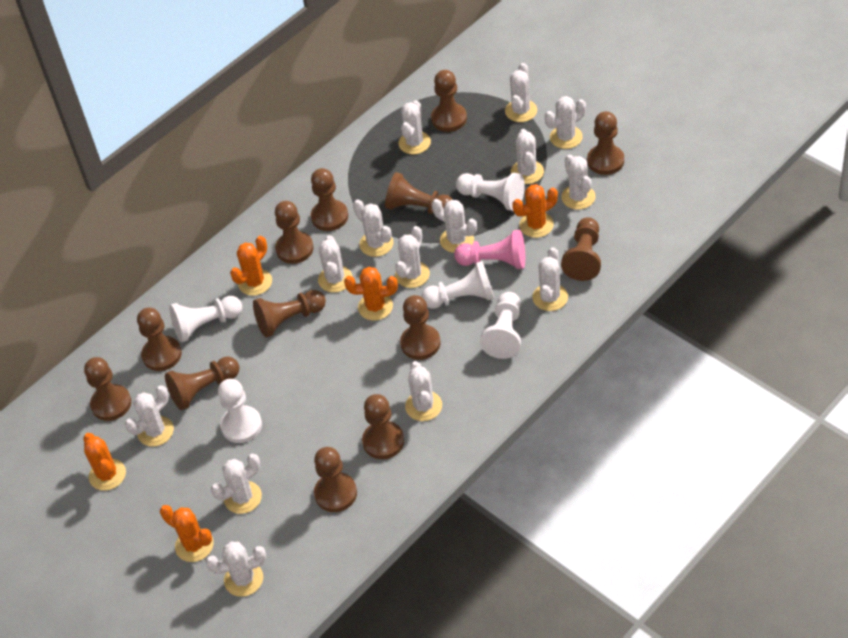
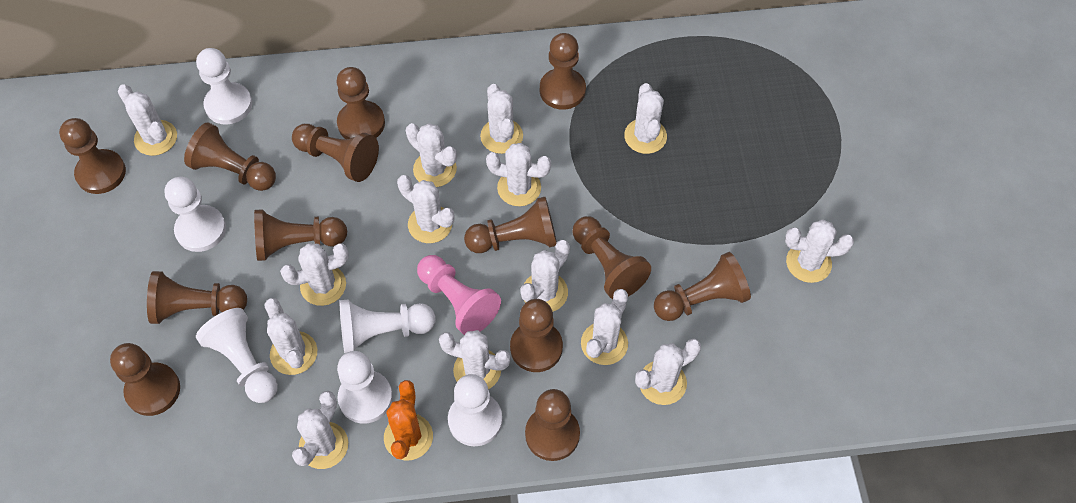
orange cactus: 5 -> 1
white pawn: 5 -> 6

